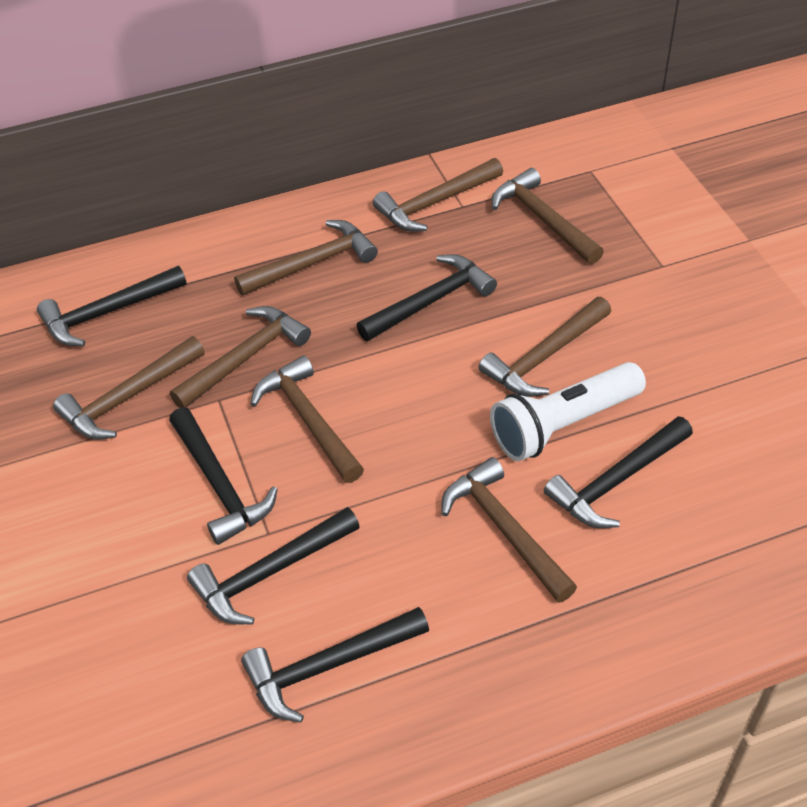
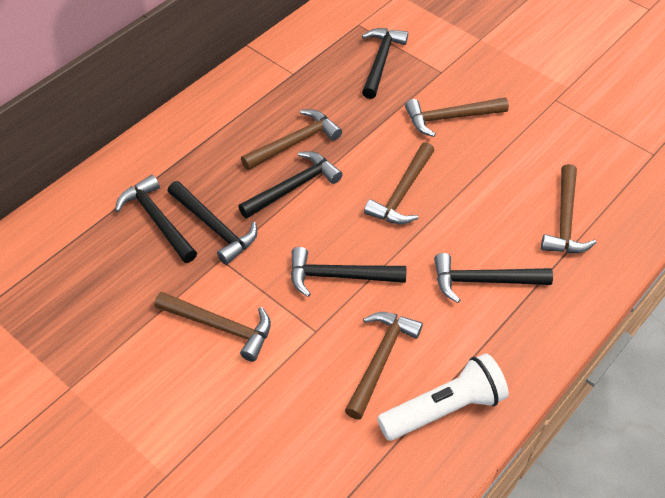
brown hammer: 8 -> 6

